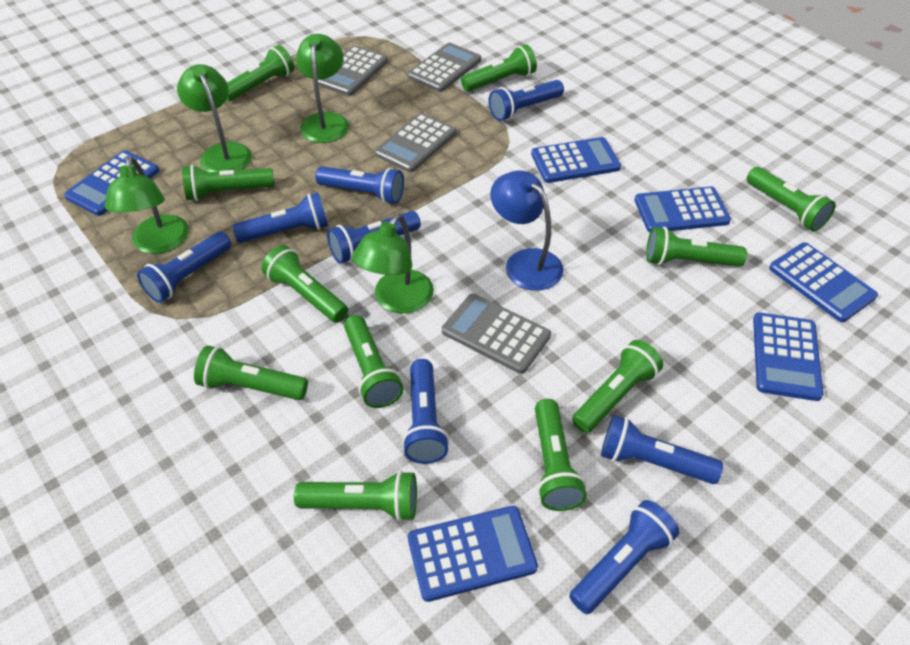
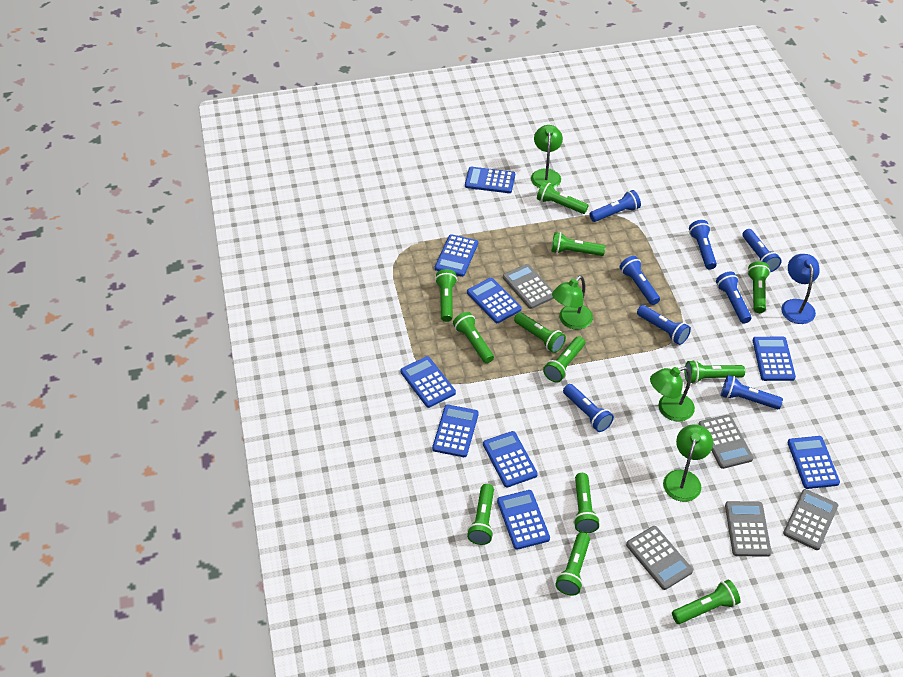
blue calculator: 6 -> 9
green flashlight: 11 -> 12
grey calculator: 4 -> 5

